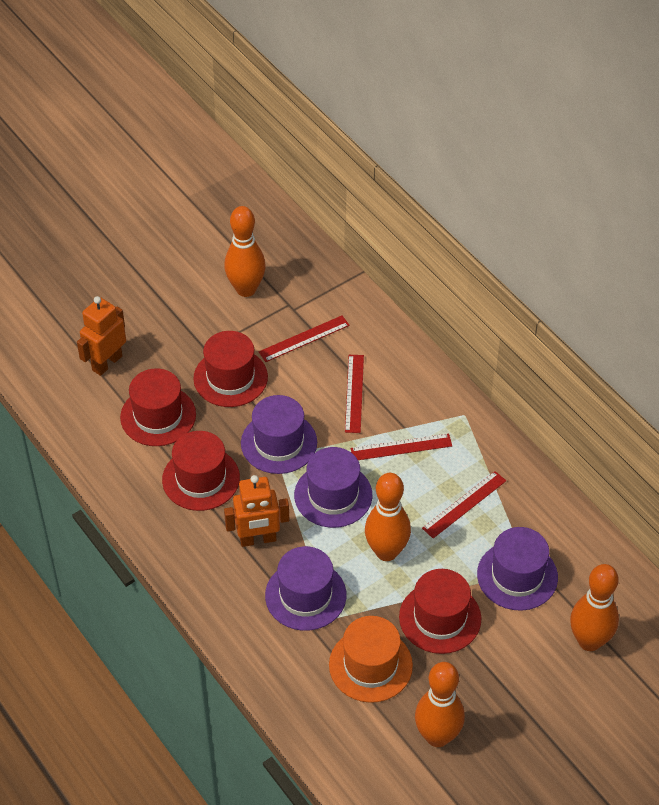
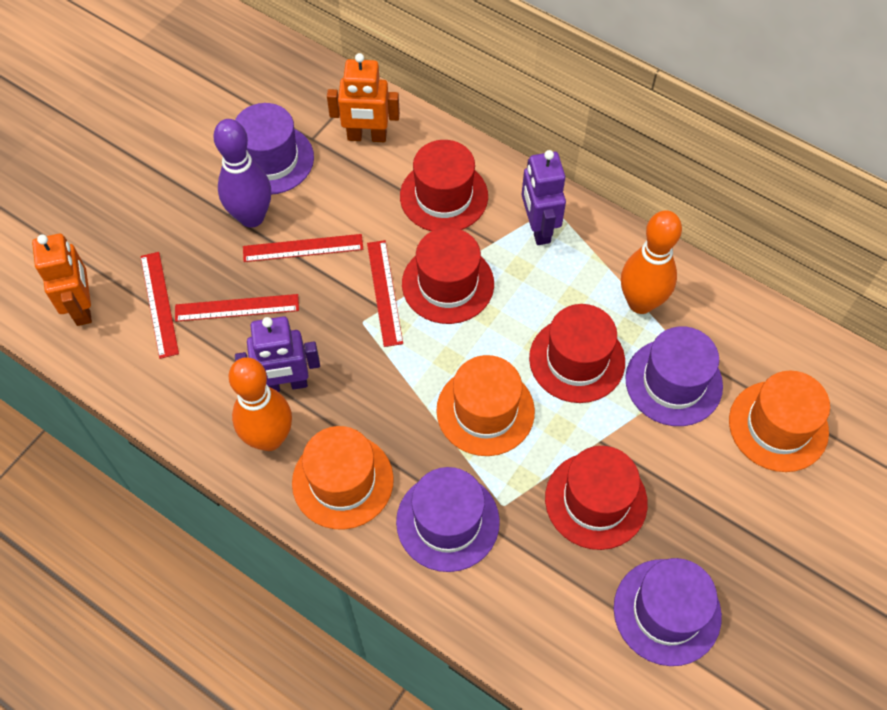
orange bowling pin: 4 -> 2
orange hat: 1 -> 3
purple bowling pin: 0 -> 1
purple robot: 0 -> 2

